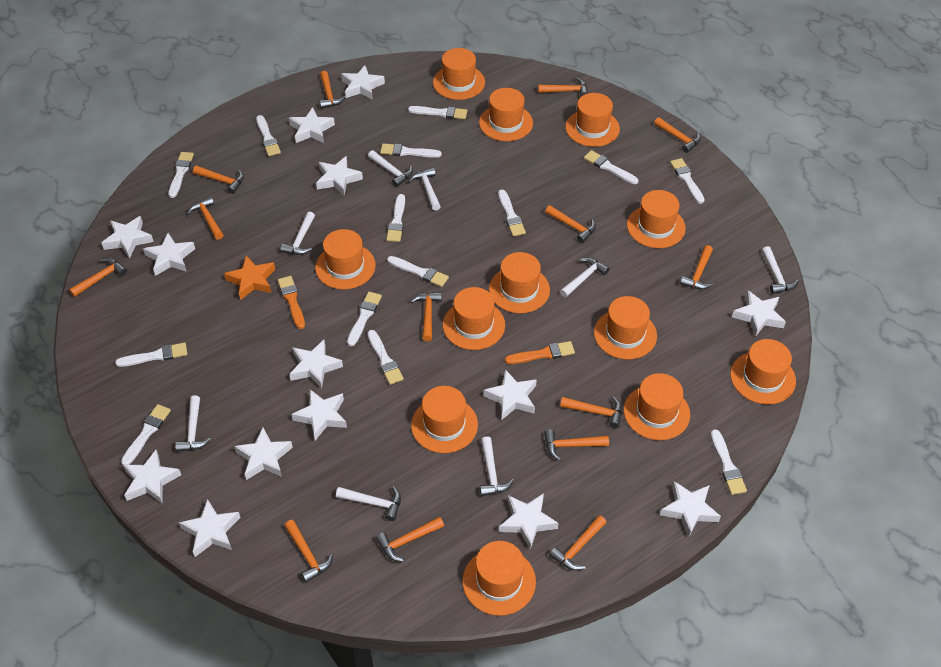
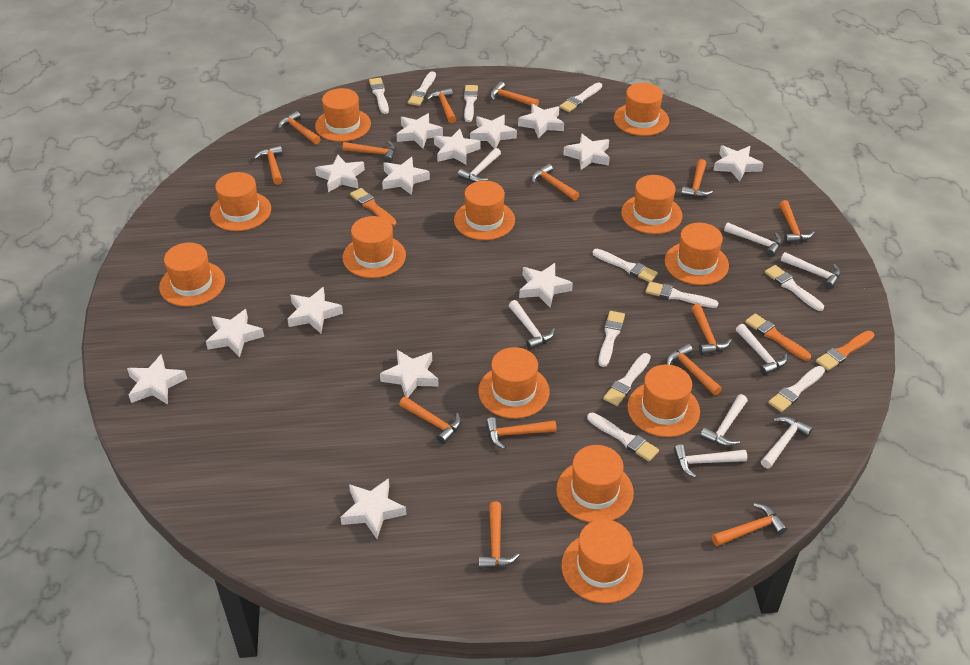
orange brush: 2 -> 3
orange star: 1 -> 0
white brush: 14 -> 11

